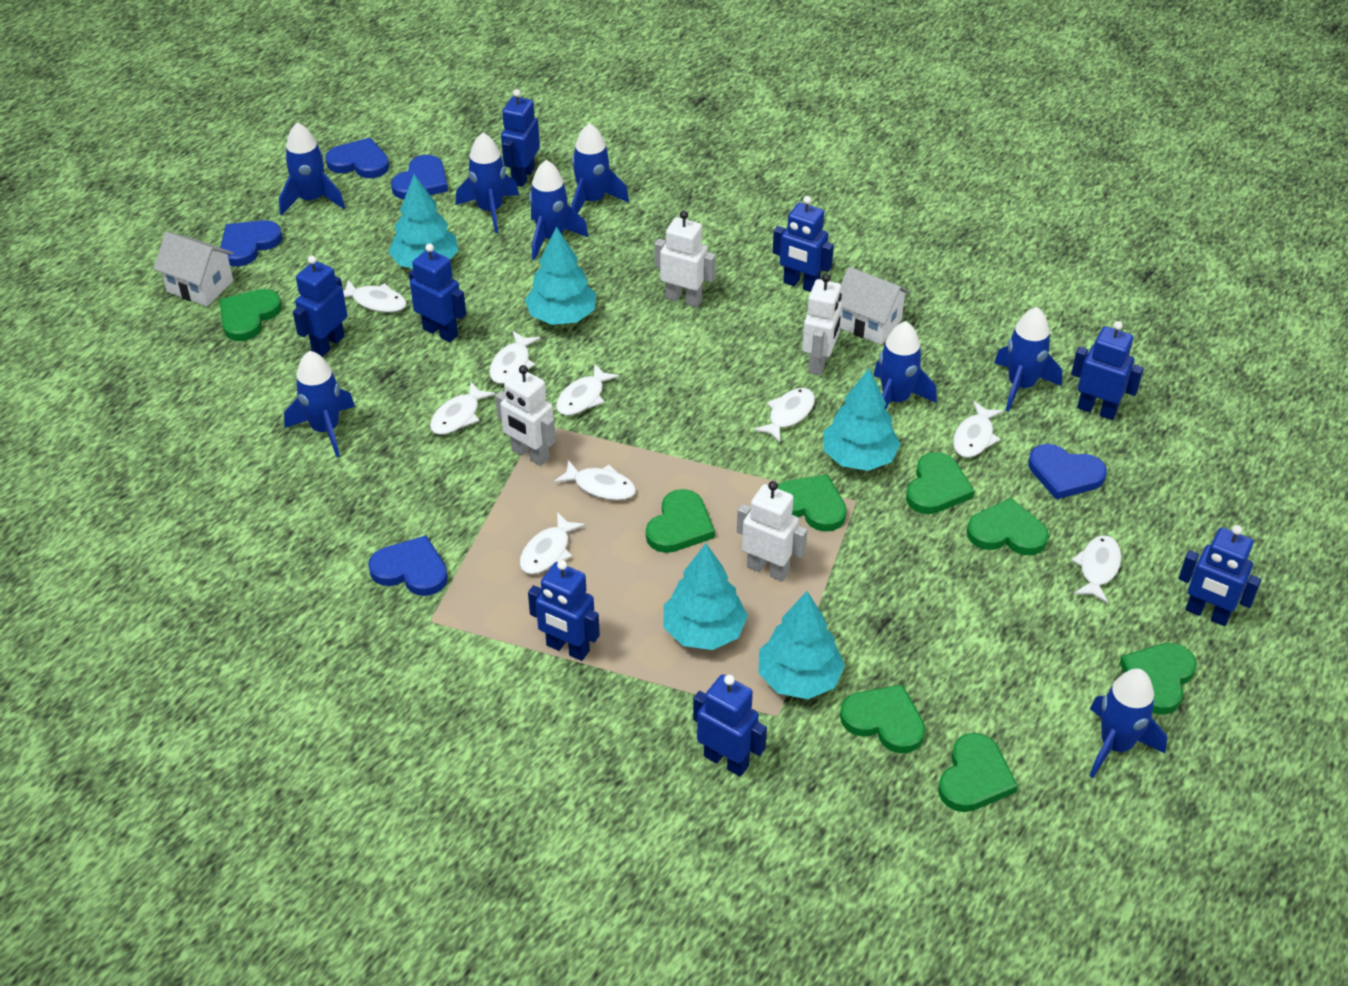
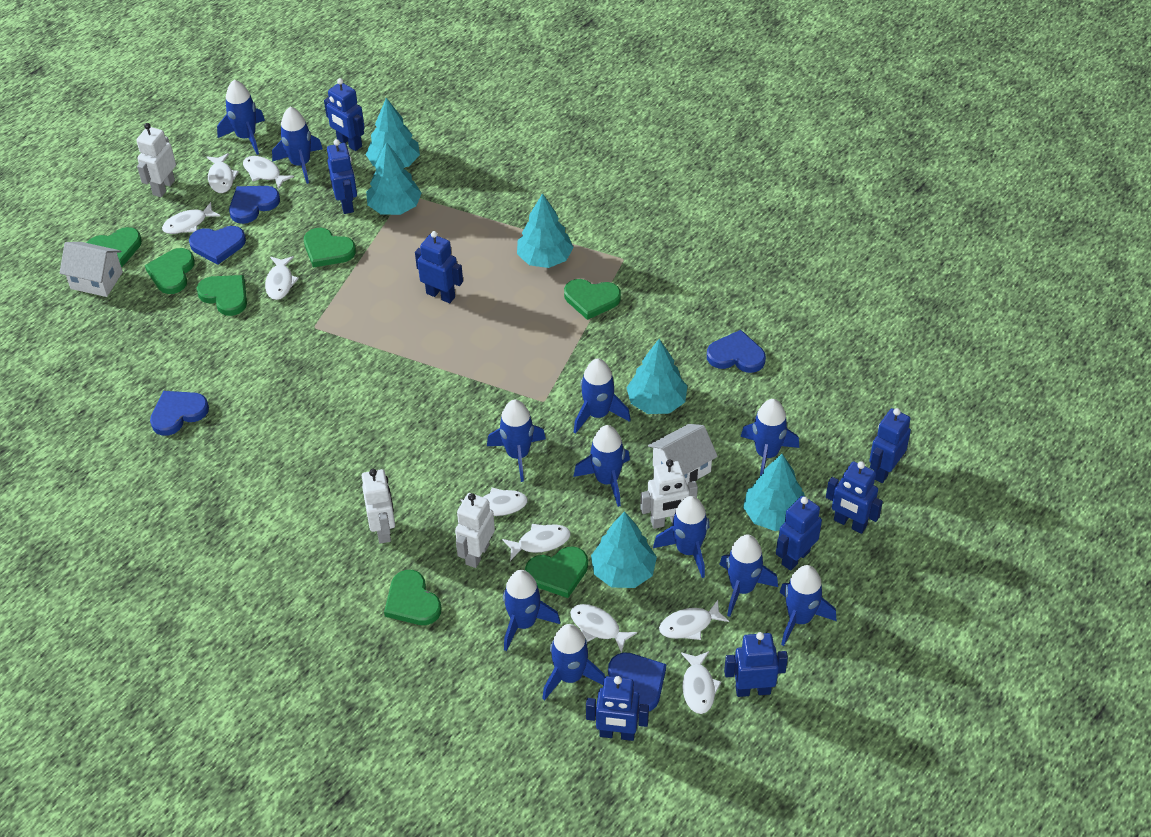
blue rocket: 8 -> 11
green heart: 8 -> 7
turquoise tree: 5 -> 6

